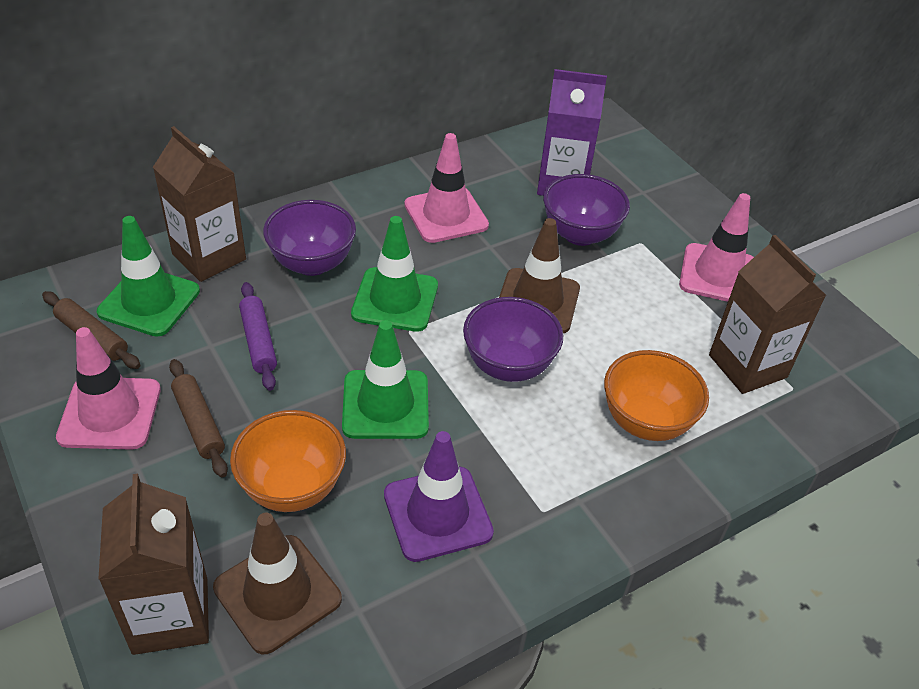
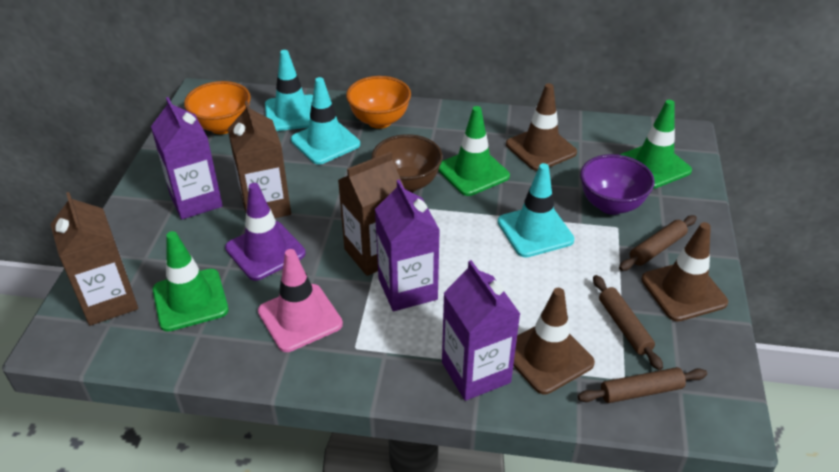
brown bowl: 0 -> 1
brown rolling pin: 2 -> 3
brown traffic cone: 2 -> 3
pink traffic cone: 3 -> 1
purple bowl: 3 -> 1
purple carton: 1 -> 3
purple rolling pin: 1 -> 0
turquoise traffic cone: 0 -> 3

